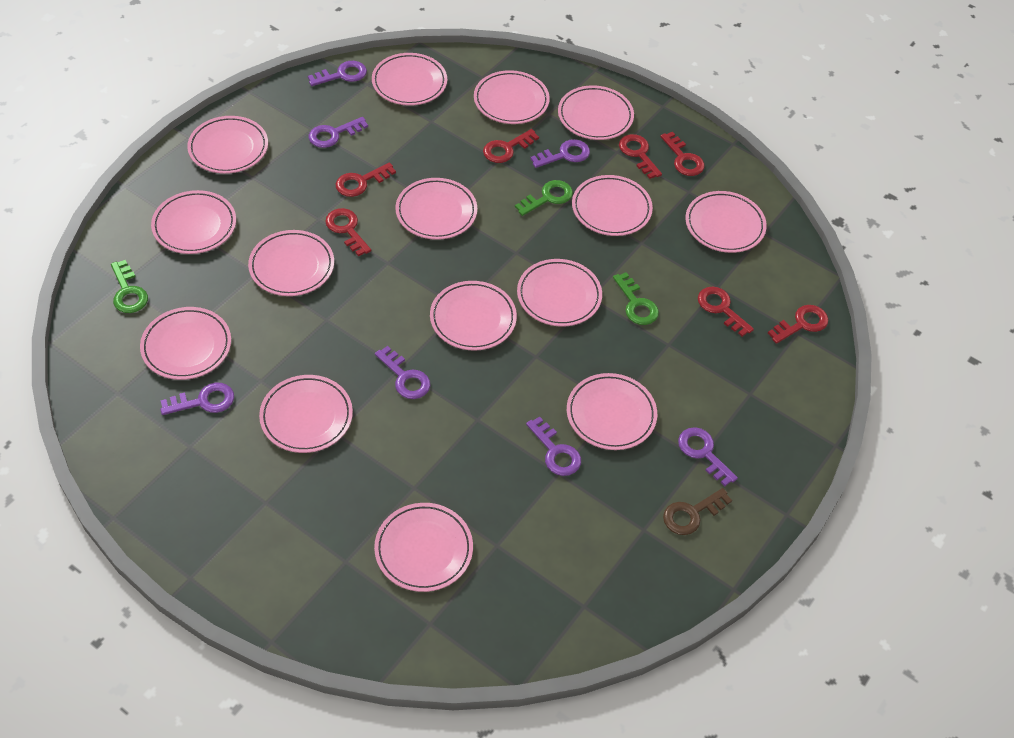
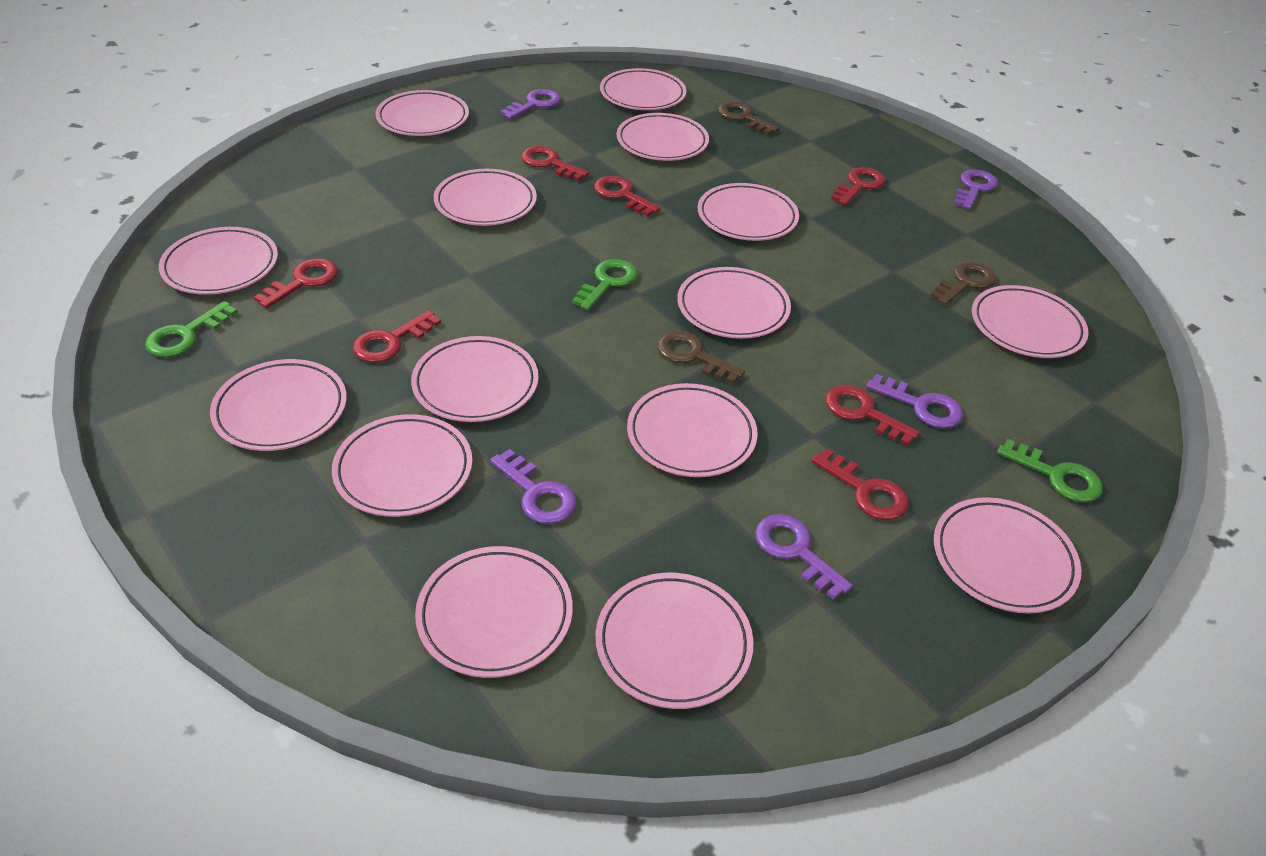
brown key: 1 -> 3
purple key: 7 -> 5

